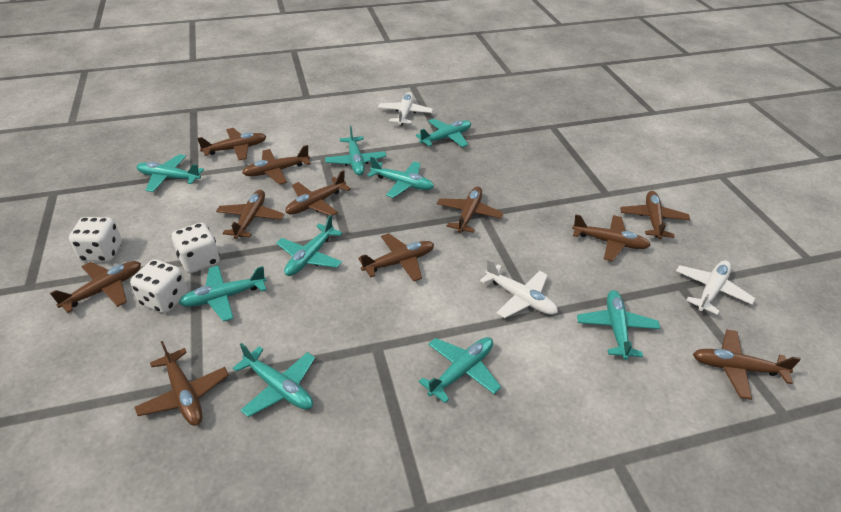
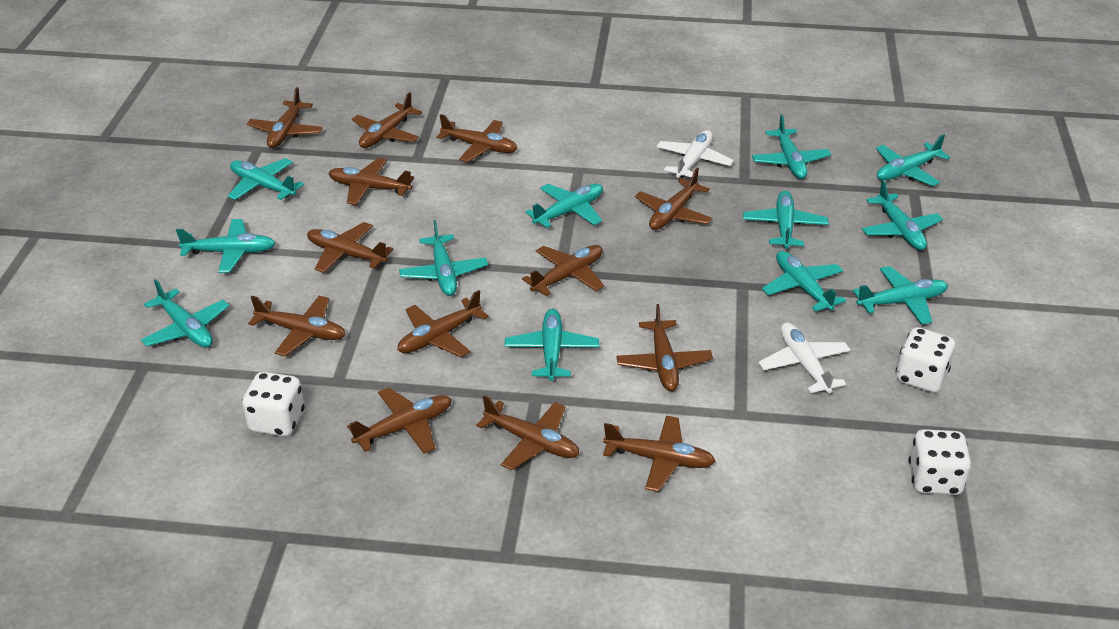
brown plane: 11 -> 13
turquoise plane: 9 -> 12
white plane: 3 -> 2

